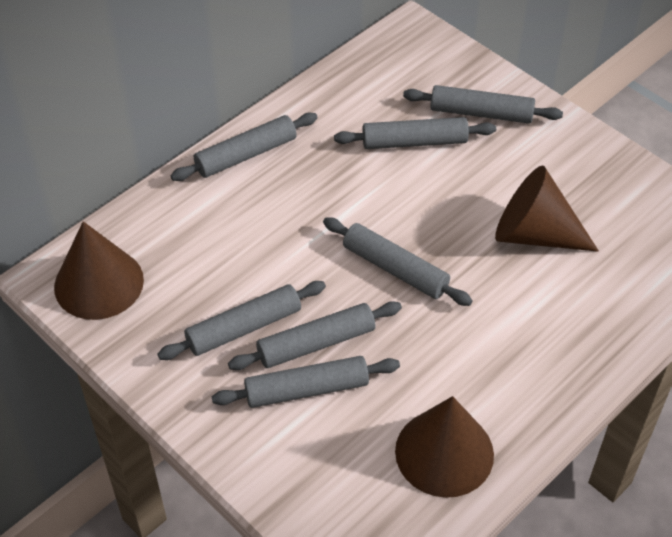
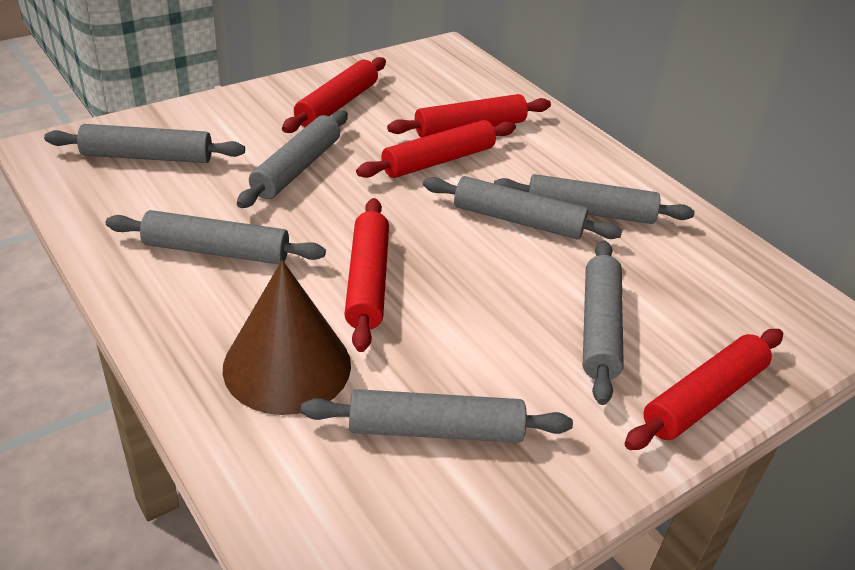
brown cone: 3 -> 1
red rolling pin: 0 -> 5

